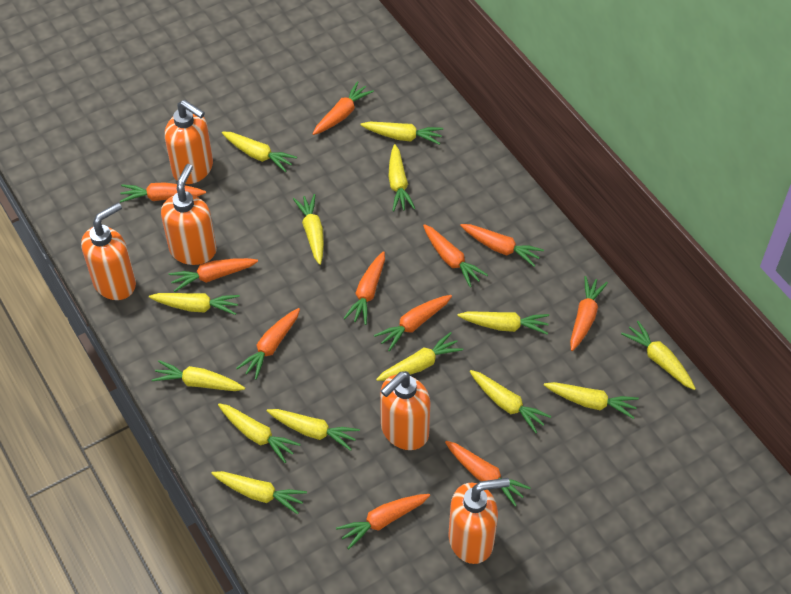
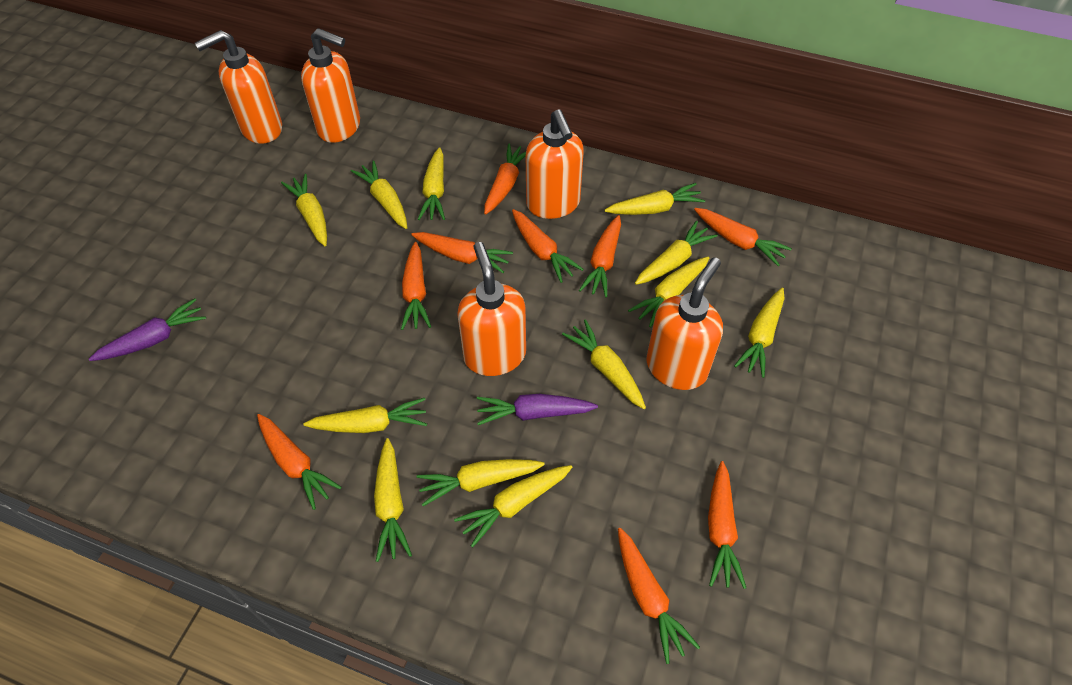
orange carrot: 11 -> 9
purple carrot: 0 -> 2
yellow carrot: 14 -> 12

